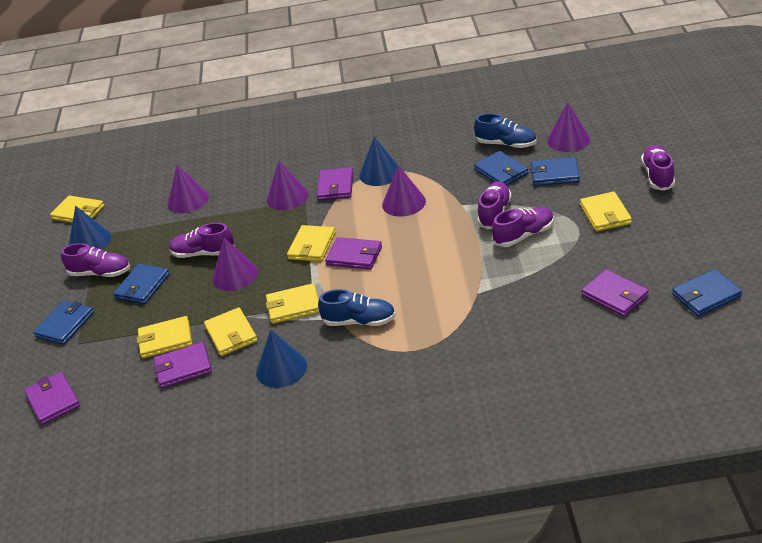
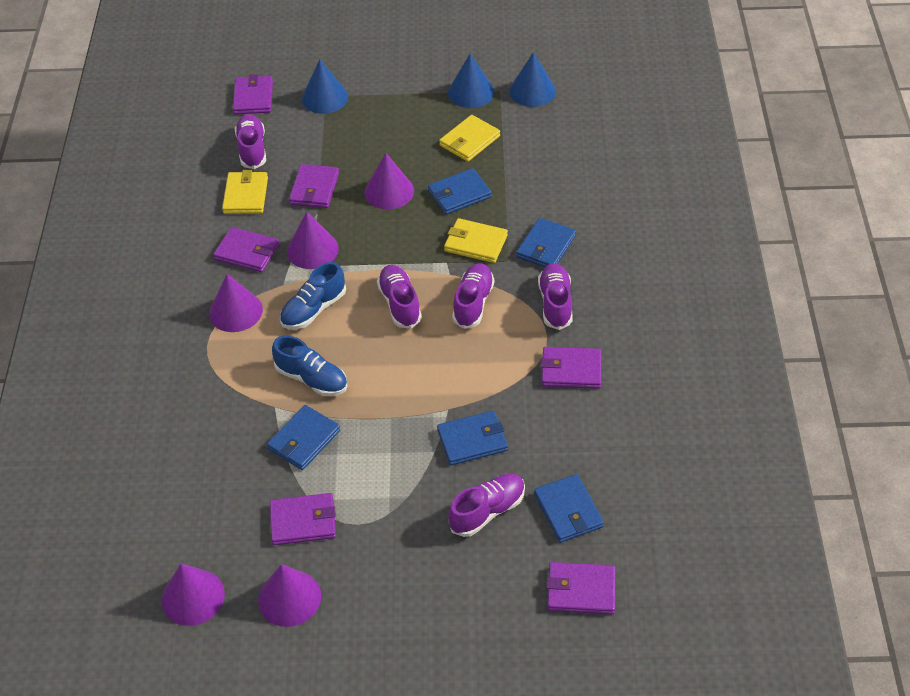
purple wallet: 5 -> 6
yellow wallet: 6 -> 3

